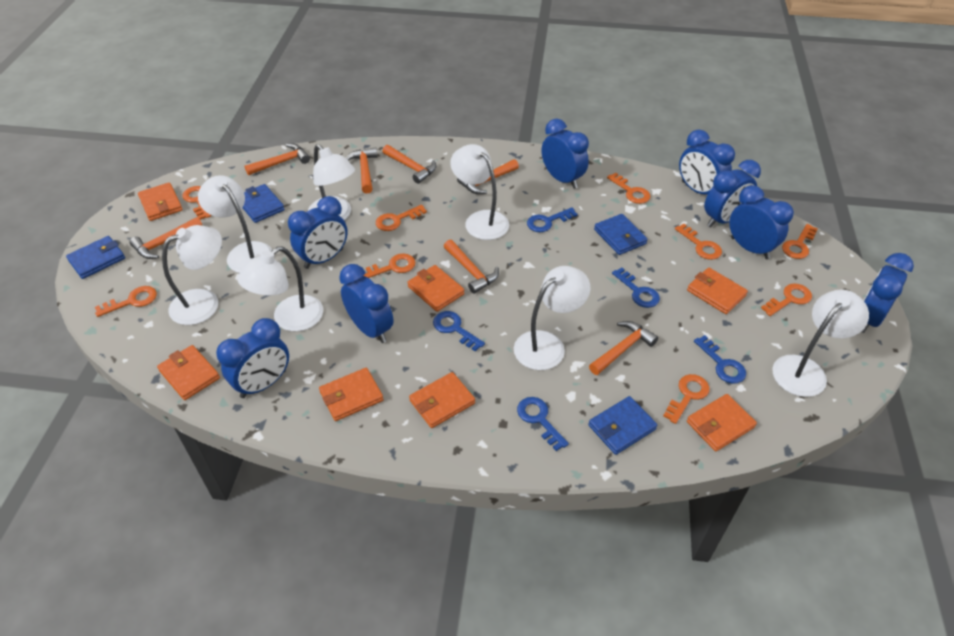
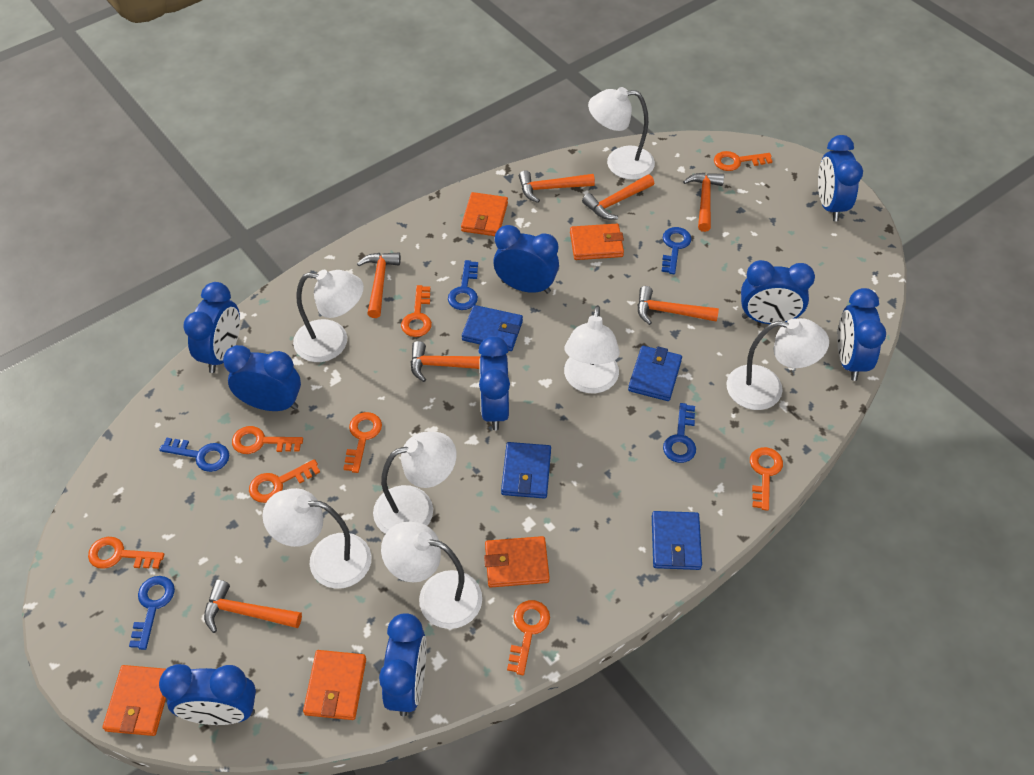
blue clock: 8 -> 9
orange key: 9 -> 8
orange wallet: 7 -> 5

